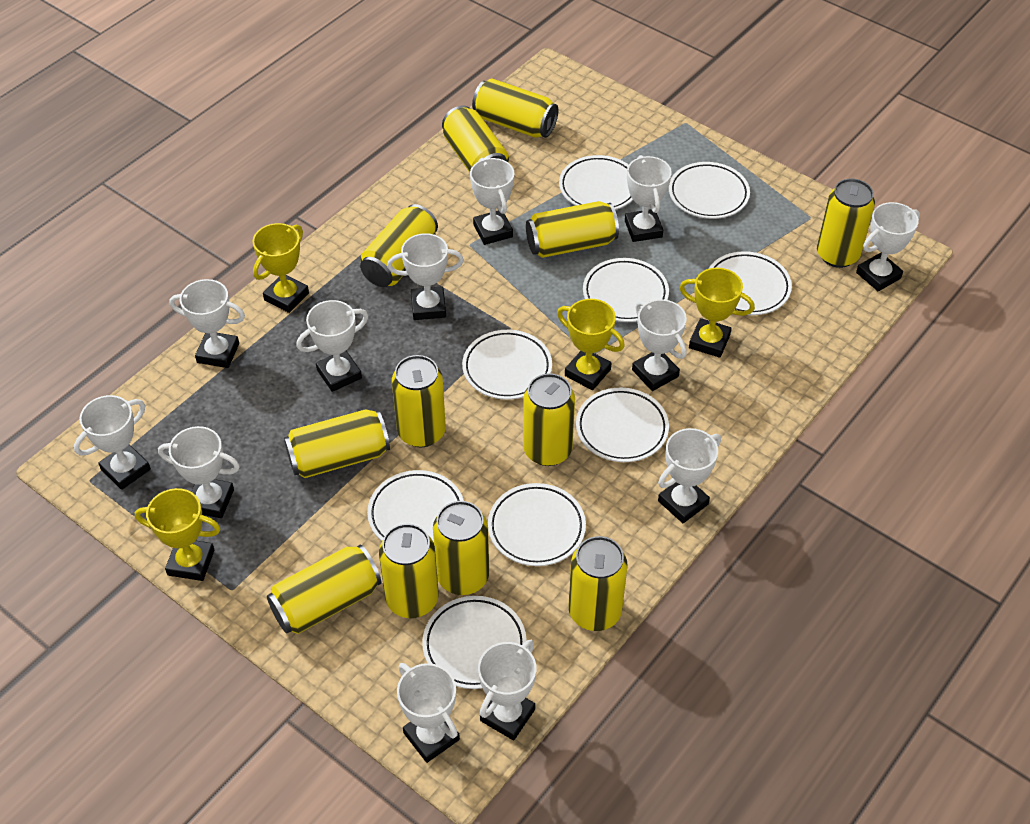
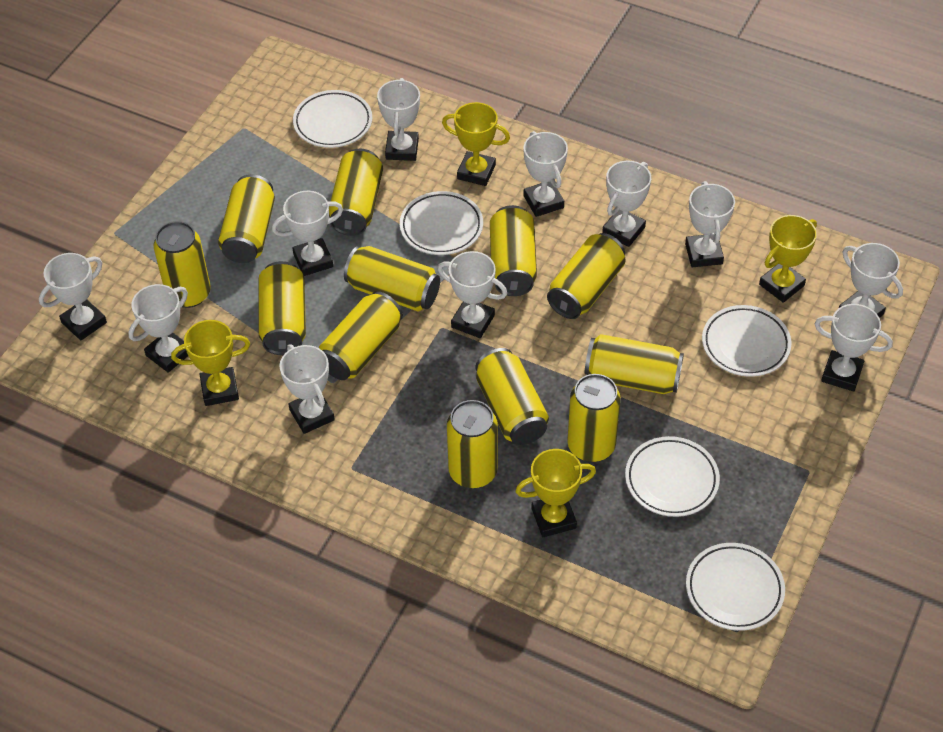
white plate: 9 -> 5
white trophy: 12 -> 11

